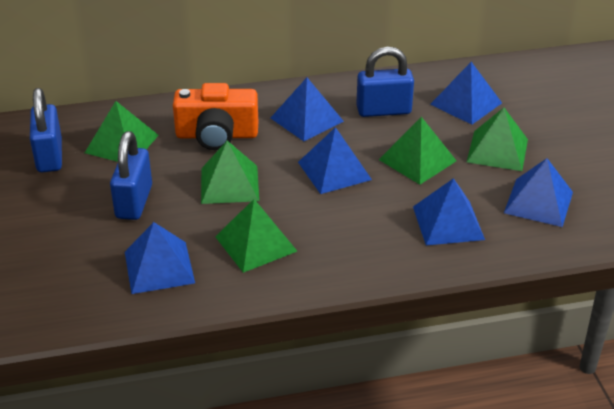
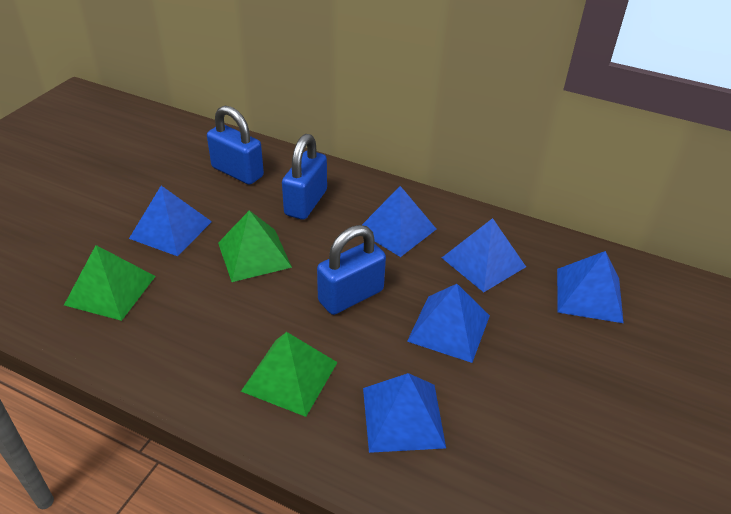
green pyramid: 5 -> 3
orange camera: 1 -> 0

